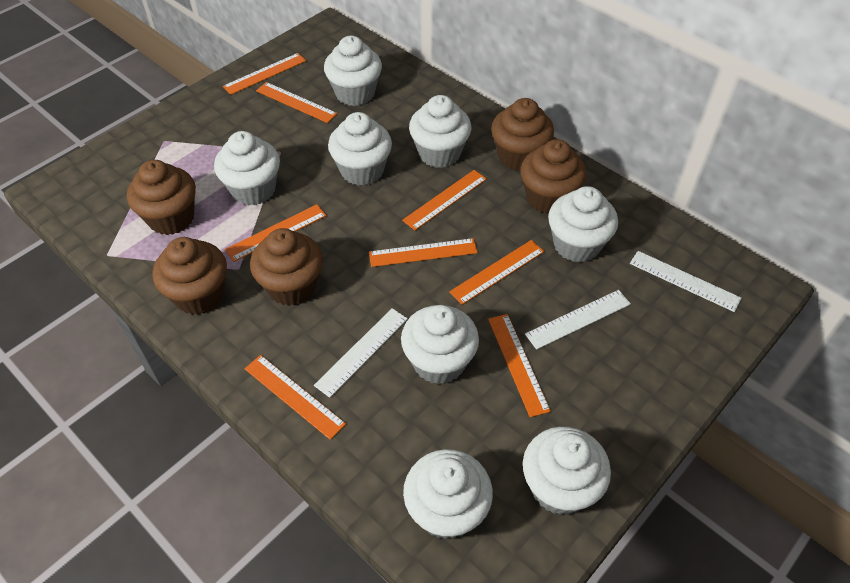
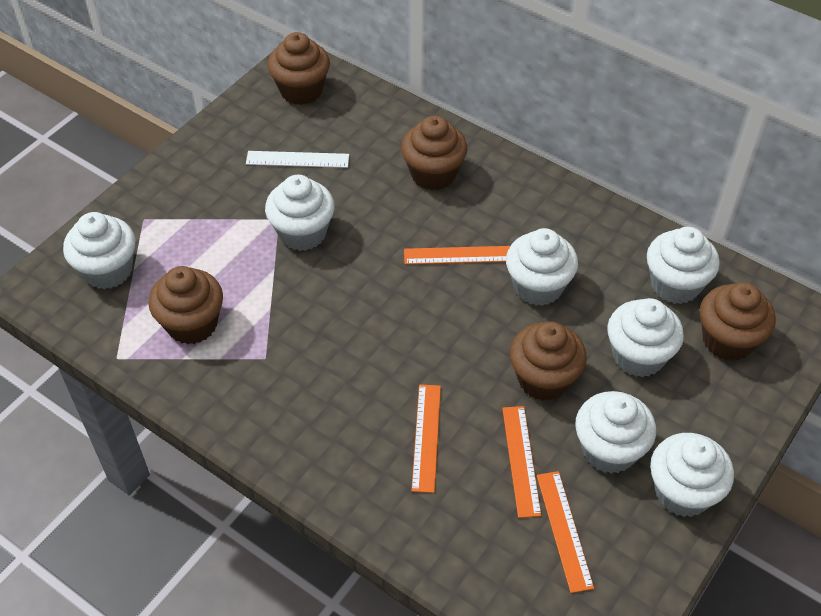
orange ruler: 8 -> 4
white cupcake: 8 -> 7
white ruler: 3 -> 1

